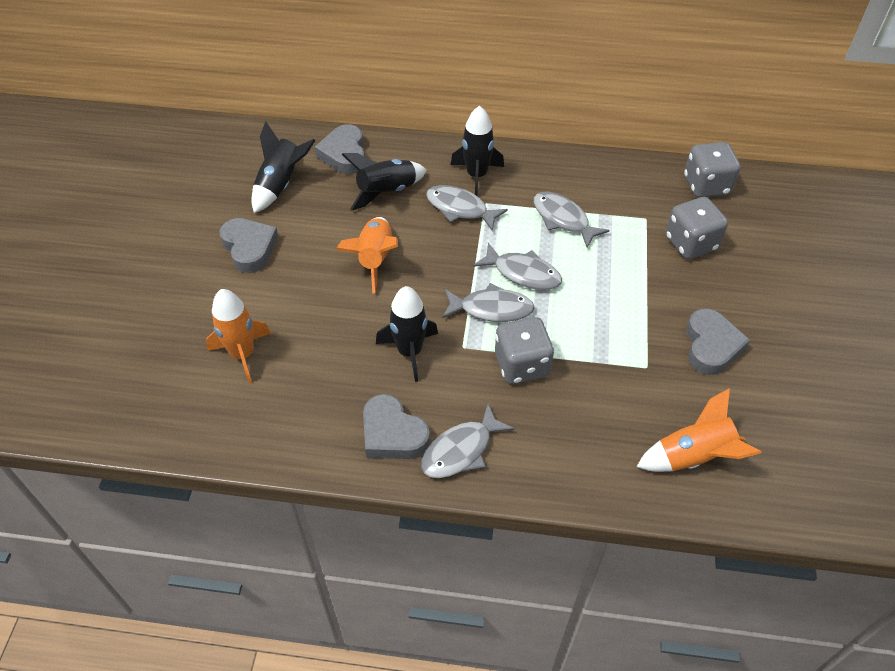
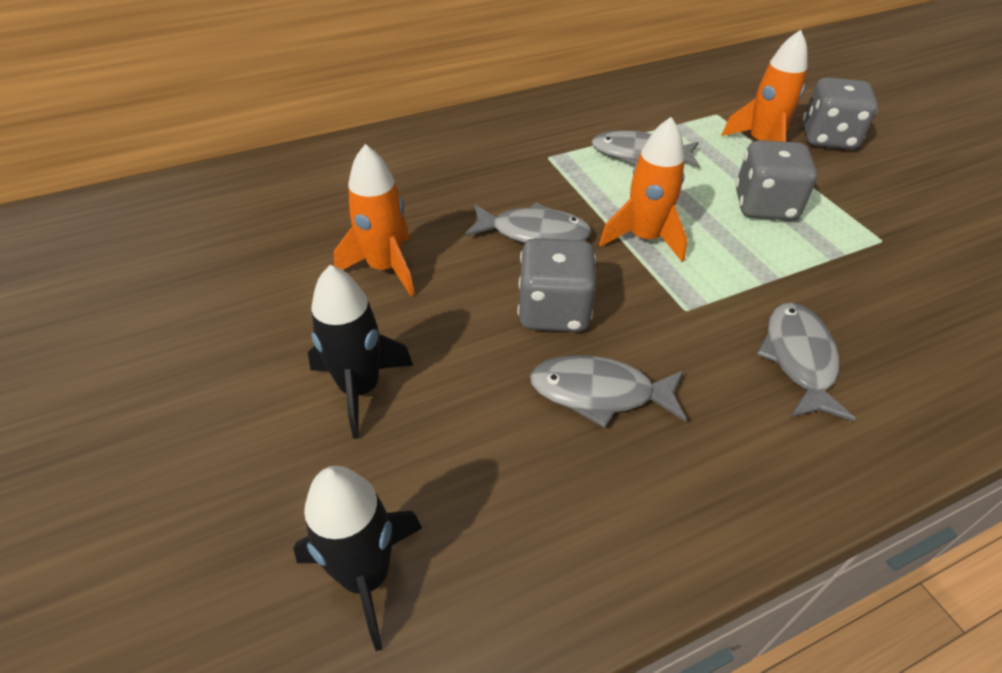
black rocket: 4 -> 2
grey fish: 5 -> 4
grey heart: 4 -> 0

